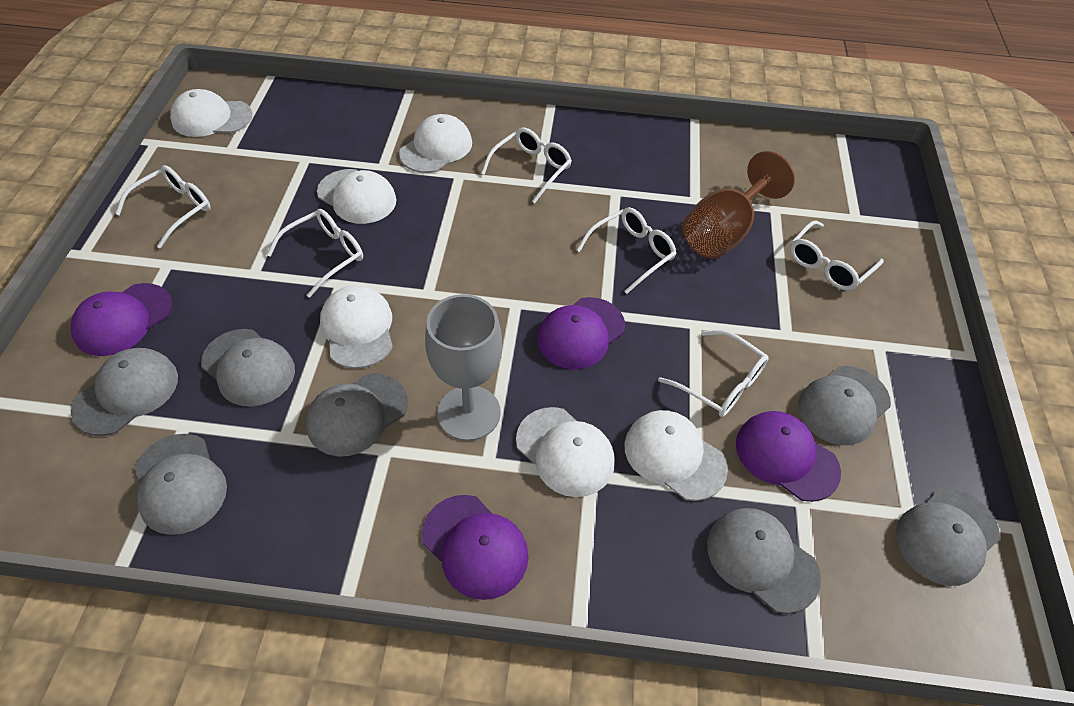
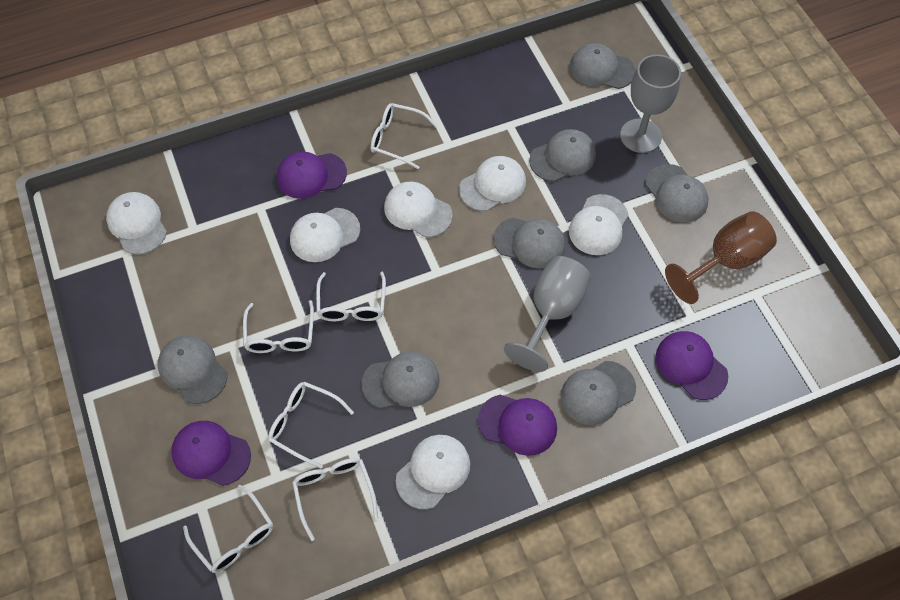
grey goblet: 1 -> 2

